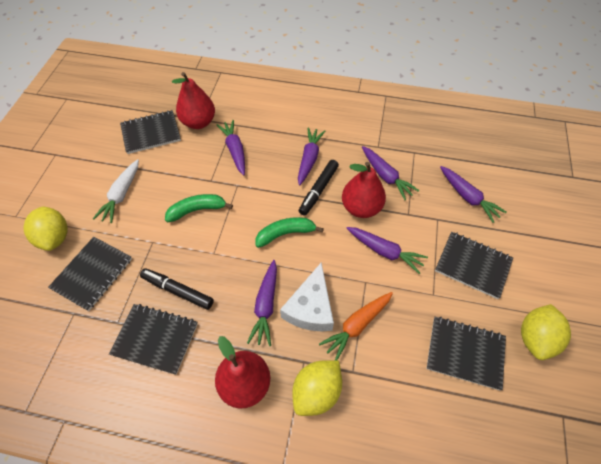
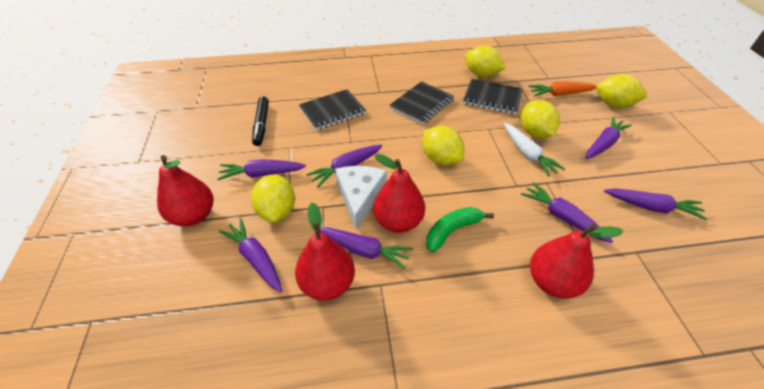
black marker: 2 -> 1
black notebook: 5 -> 3
green banana: 2 -> 1
purple carrot: 6 -> 7
red pear: 3 -> 4
yellow lemon: 3 -> 5

